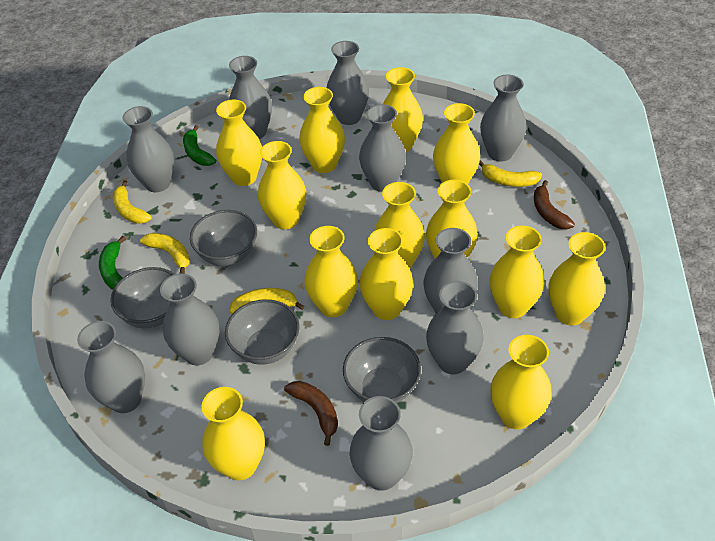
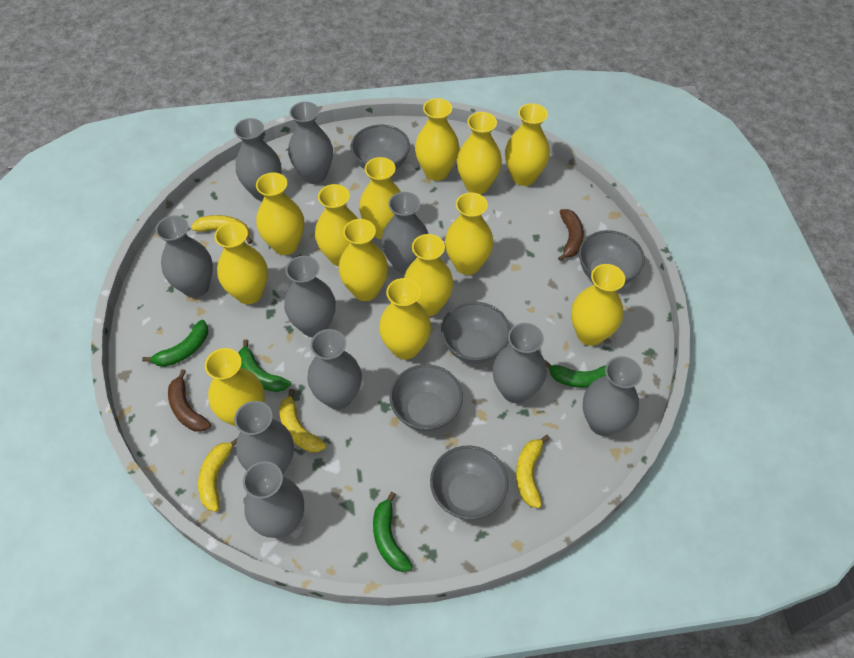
green banana: 2 -> 4
grey bowl: 4 -> 5

